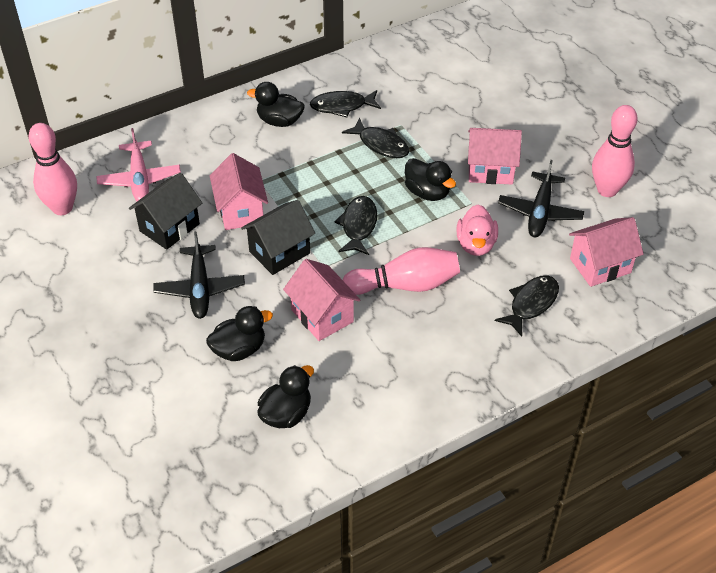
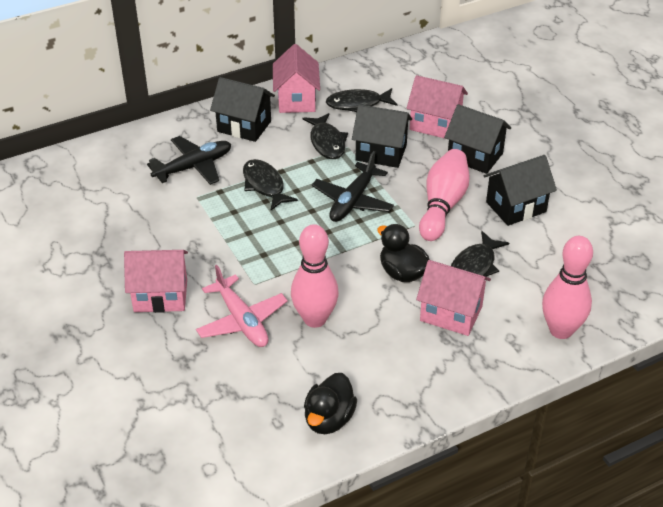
black duck: 4 -> 2
black house: 2 -> 4
pink duck: 1 -> 0

